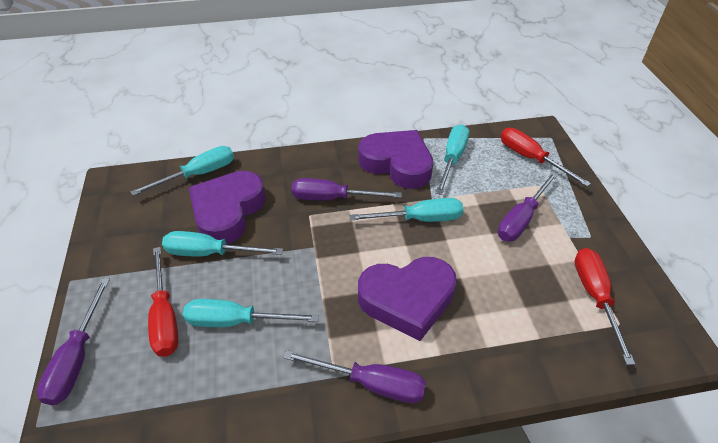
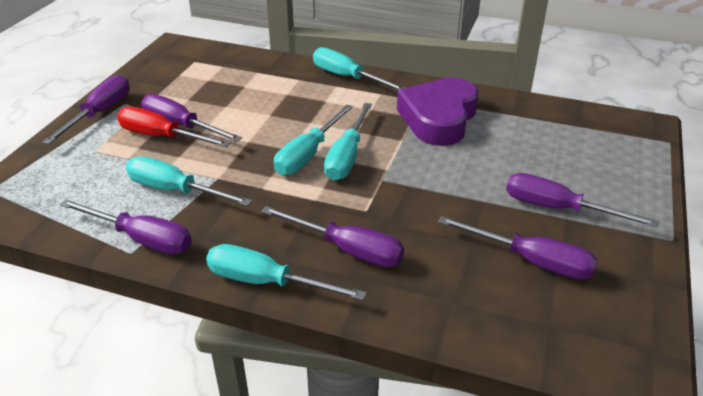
purple heart: 3 -> 1
purple screwdriver: 4 -> 6
red screwdriver: 3 -> 1

